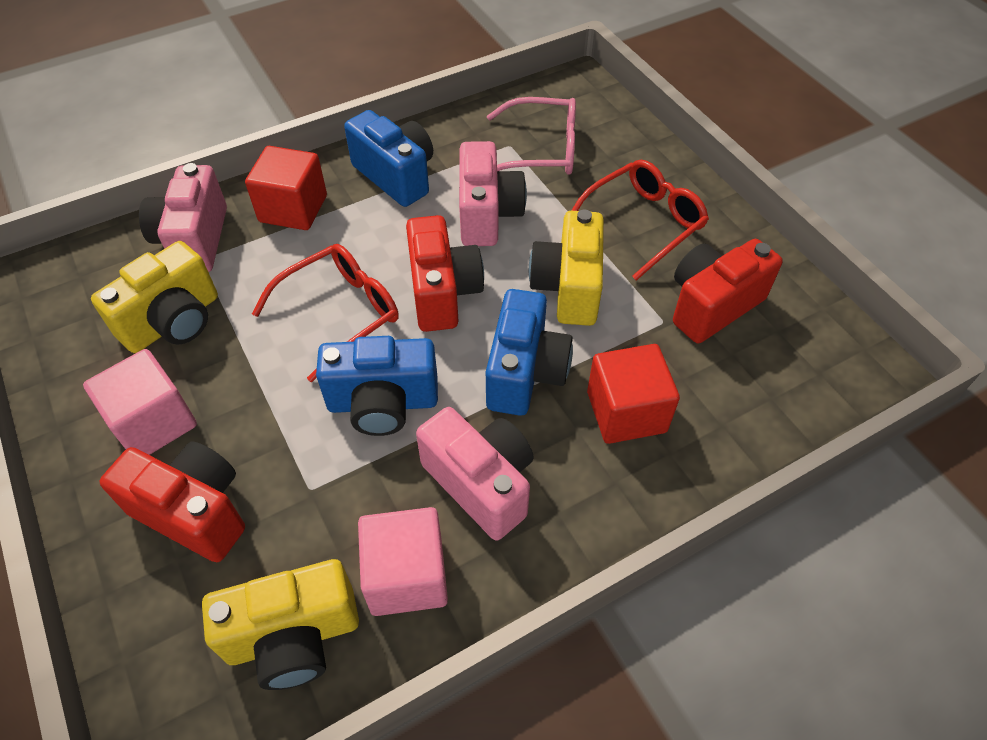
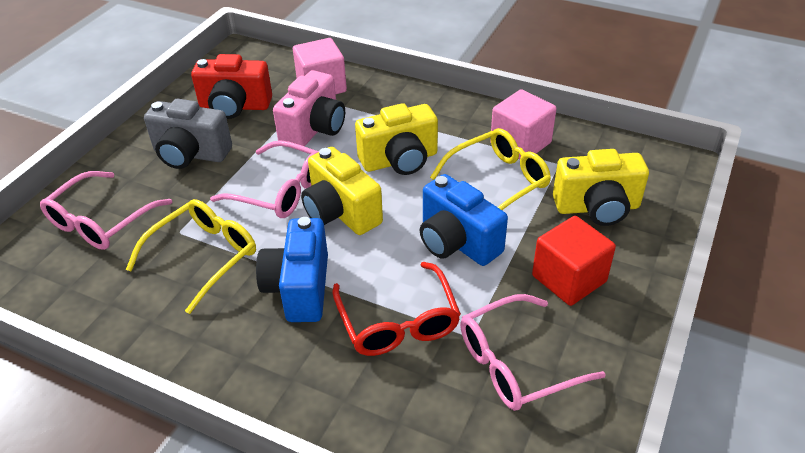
blue camera: 3 -> 2
grey camera: 0 -> 1
pink camera: 3 -> 1
pink glasses: 1 -> 3
red camera: 3 -> 1
red cube: 2 -> 1
red glasses: 2 -> 1
yellow glasses: 0 -> 2

